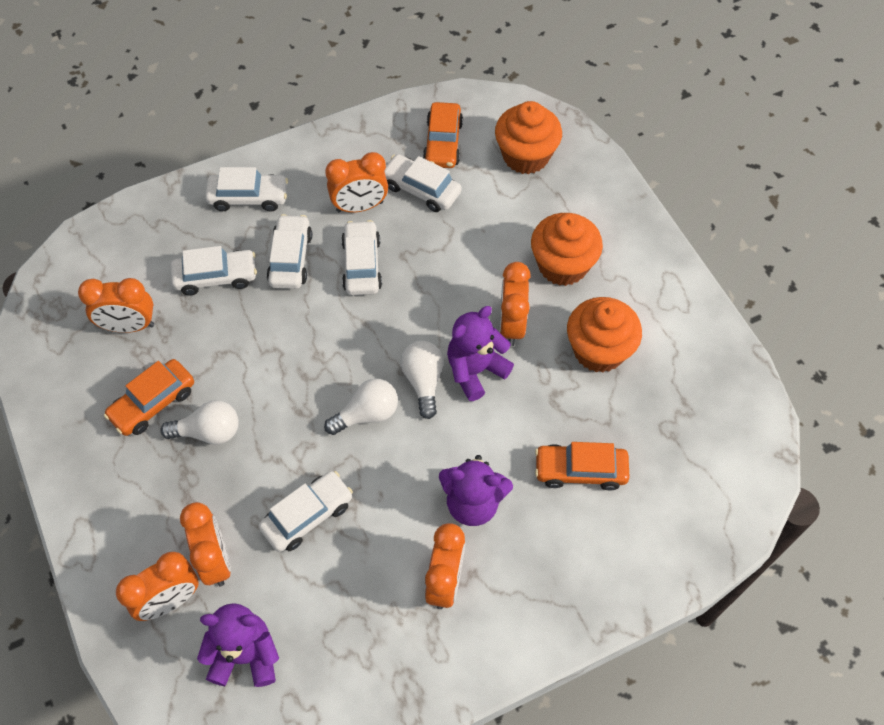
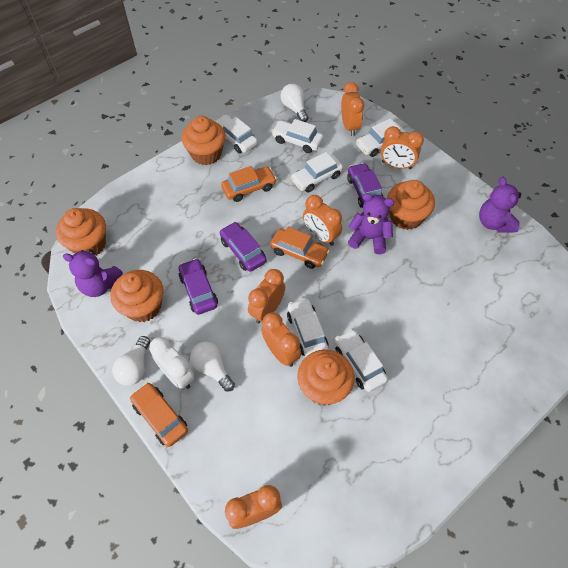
orange cupcake: 3 -> 5
purple car: 0 -> 3
white clock: 0 -> 1

